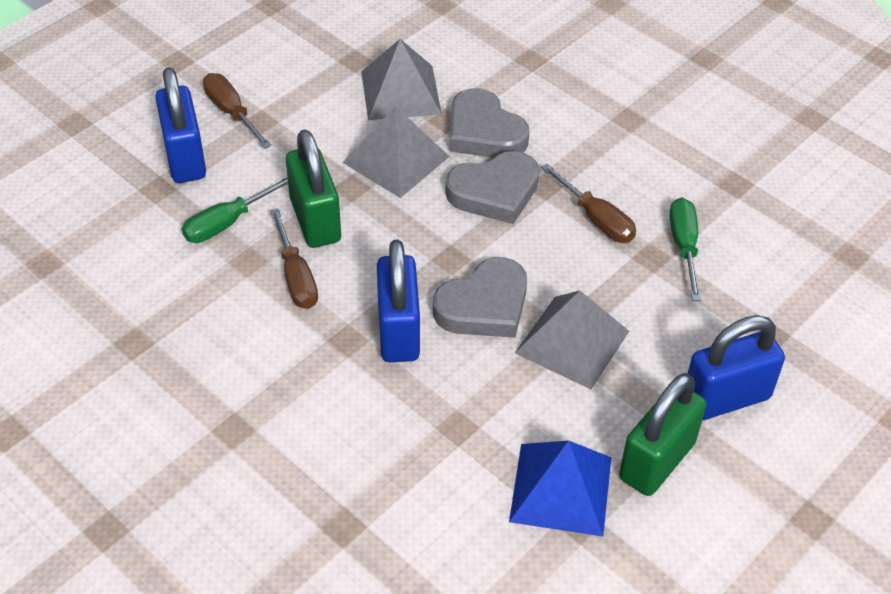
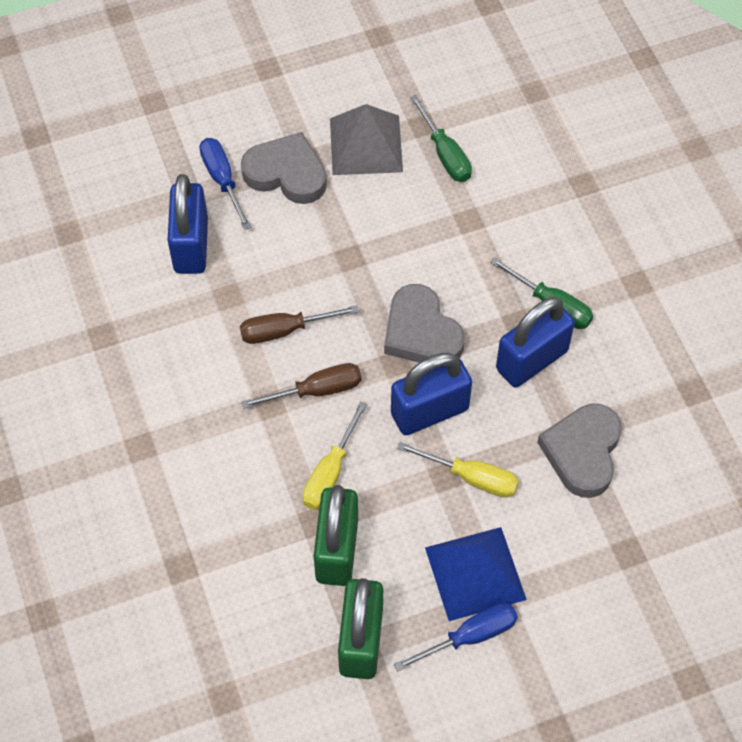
blue screwdriver: 0 -> 2
brown screwdriver: 3 -> 2
grey pyramid: 3 -> 1
yellow screwdriver: 0 -> 2

